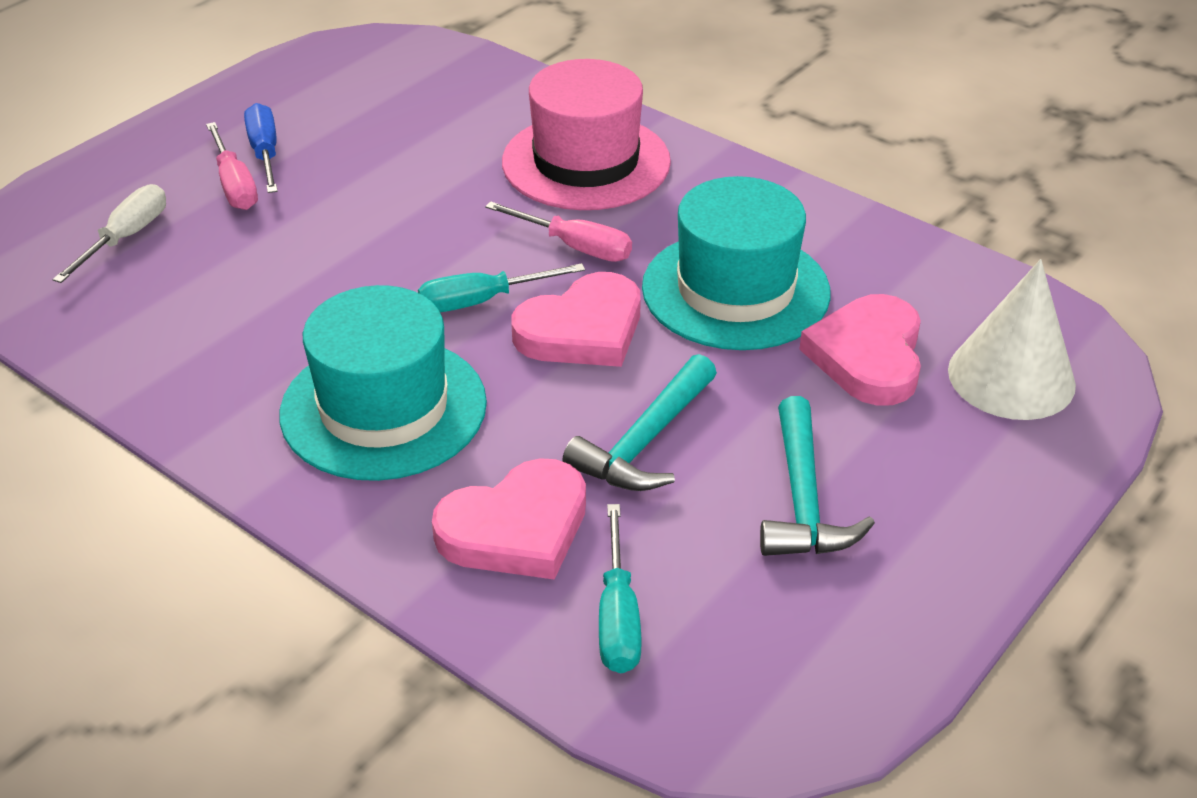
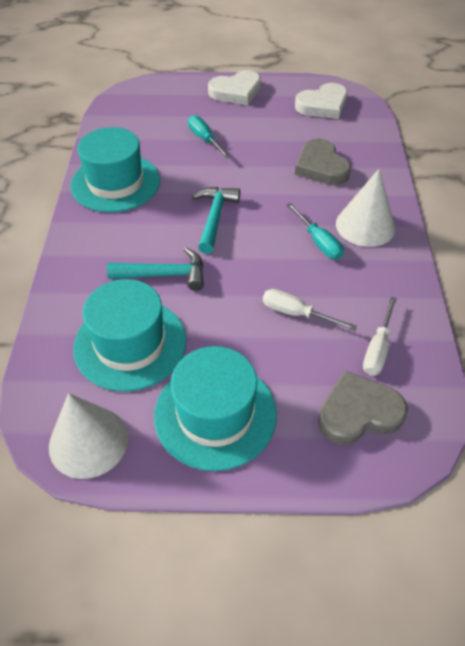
blue screwdriver: 1 -> 0
grey heart: 0 -> 2
pink hat: 1 -> 0
pink heart: 3 -> 0
pink screwdriver: 2 -> 0
turquoise hat: 2 -> 3
white cone: 1 -> 2
white heart: 0 -> 2
white screwdriver: 1 -> 2

